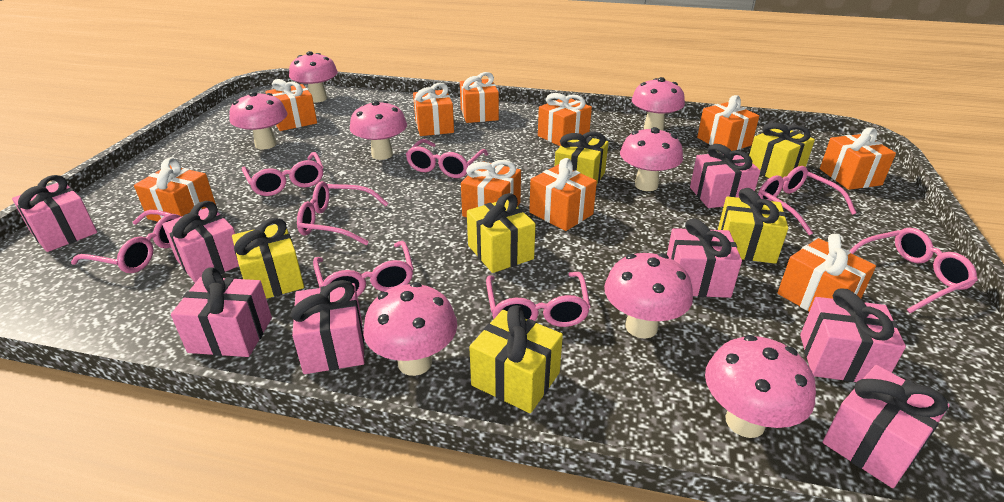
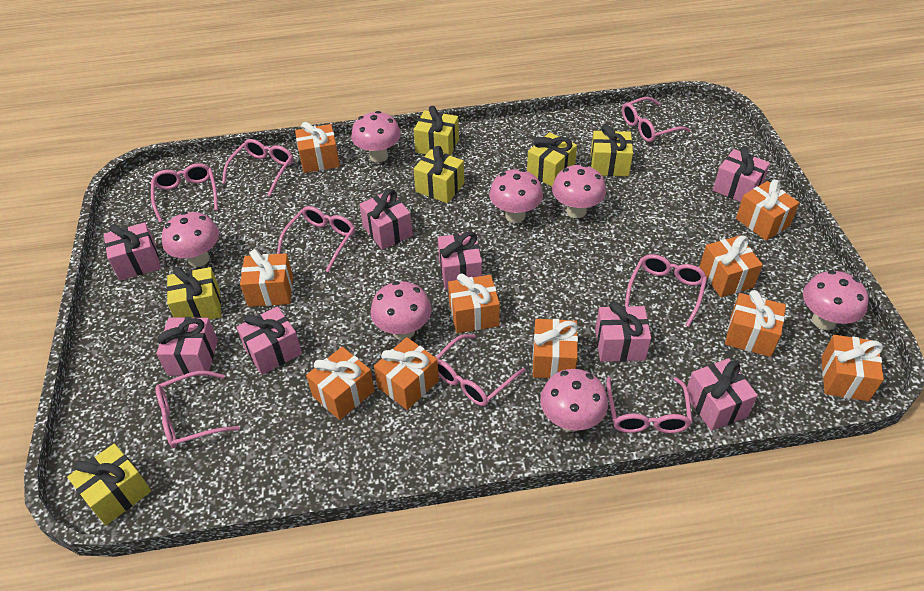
pink mushroom: 8 -> 7

